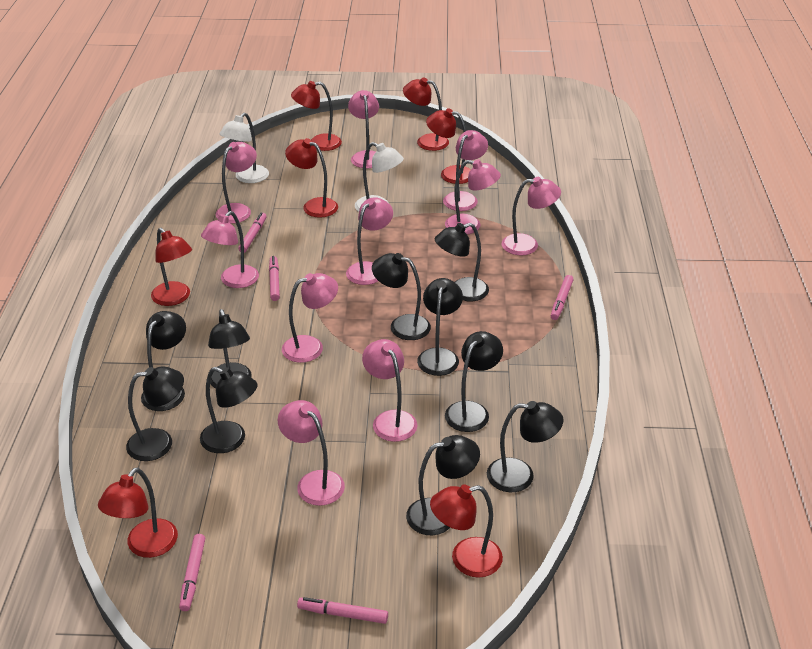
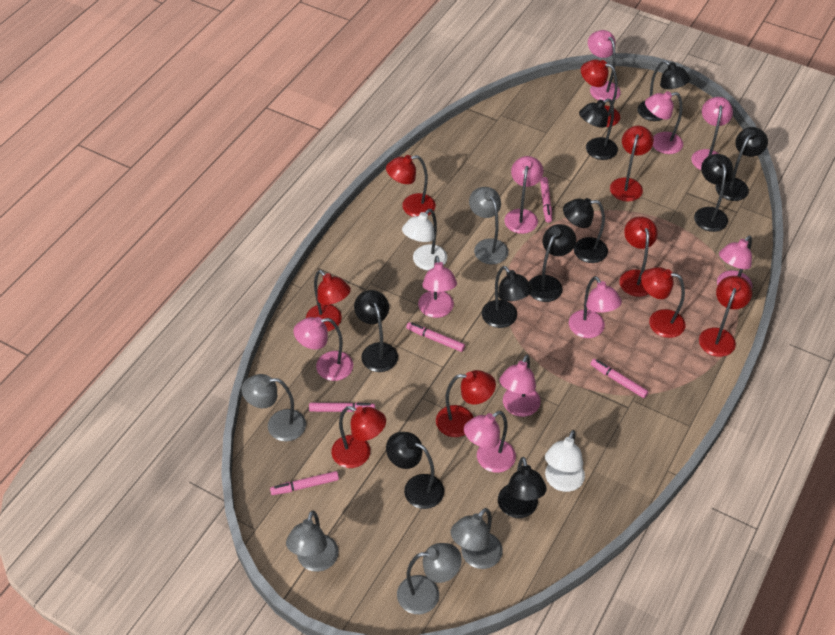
grey lamp: 0 -> 5
red lamp: 7 -> 9

